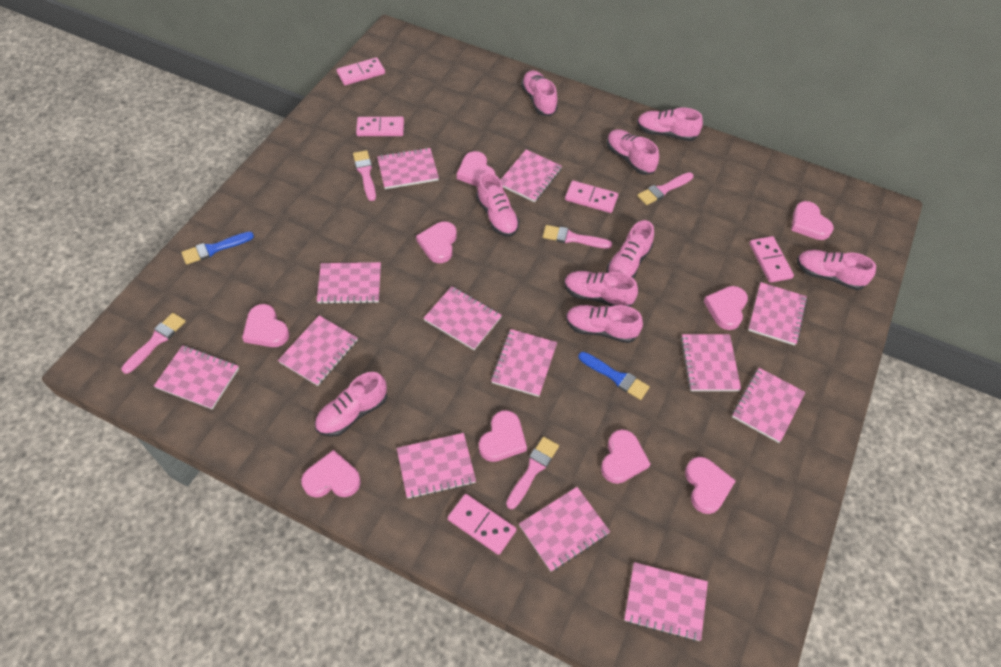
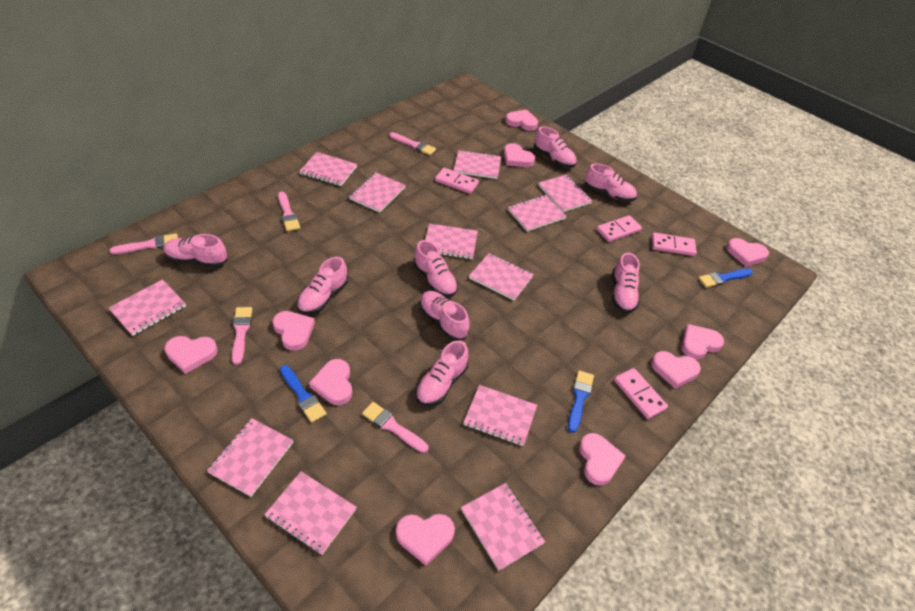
blue brush: 2 -> 3
pink domino: 5 -> 4
pink heart: 9 -> 10
pink notebook: 13 -> 12
pink shoe: 9 -> 8

